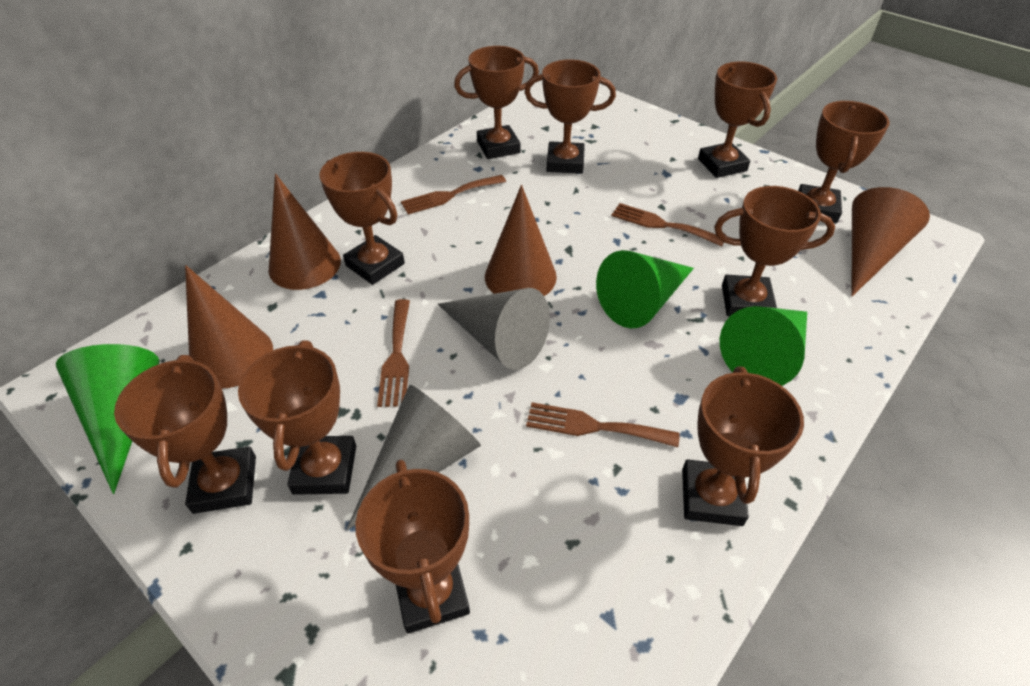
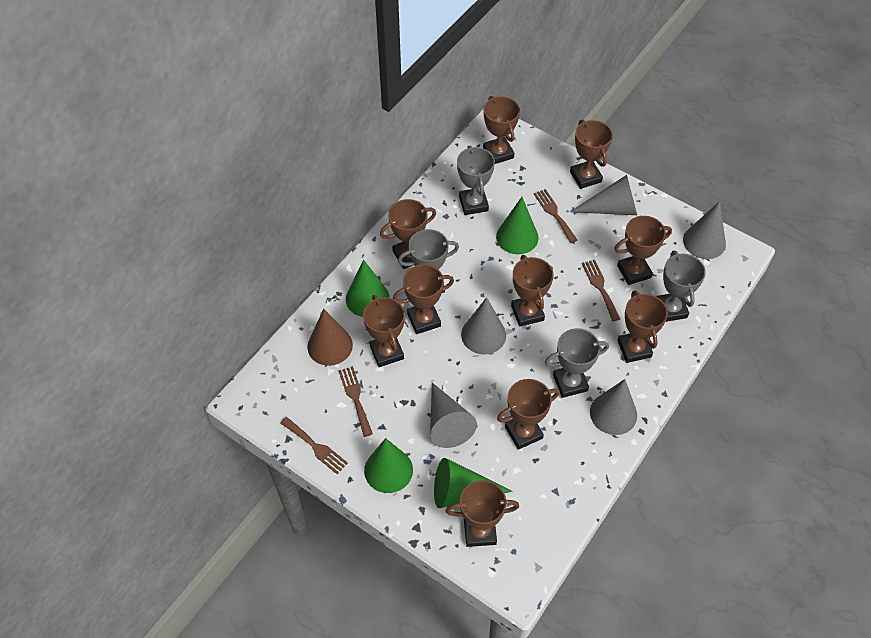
brown cone: 4 -> 1
green cone: 3 -> 4
grey cone: 2 -> 5
grey trophy: 0 -> 4

